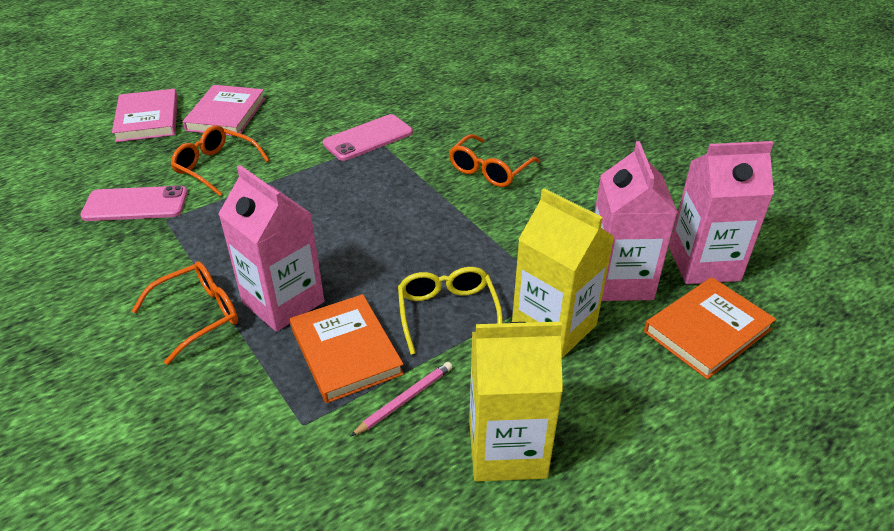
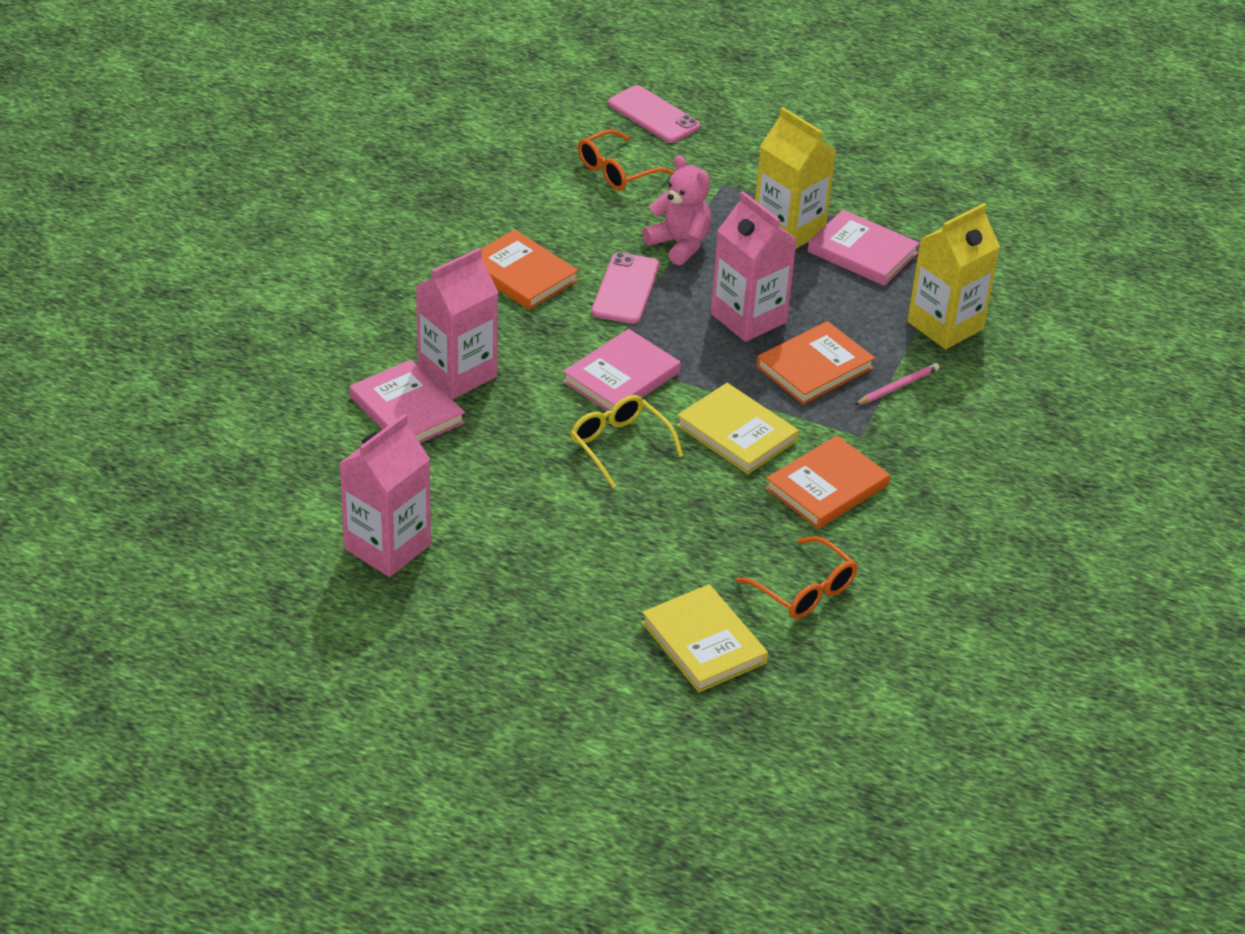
orange book: 2 -> 3
orange glasses: 3 -> 2
pink book: 2 -> 3
pink teddy bear: 0 -> 1
yellow book: 0 -> 2

